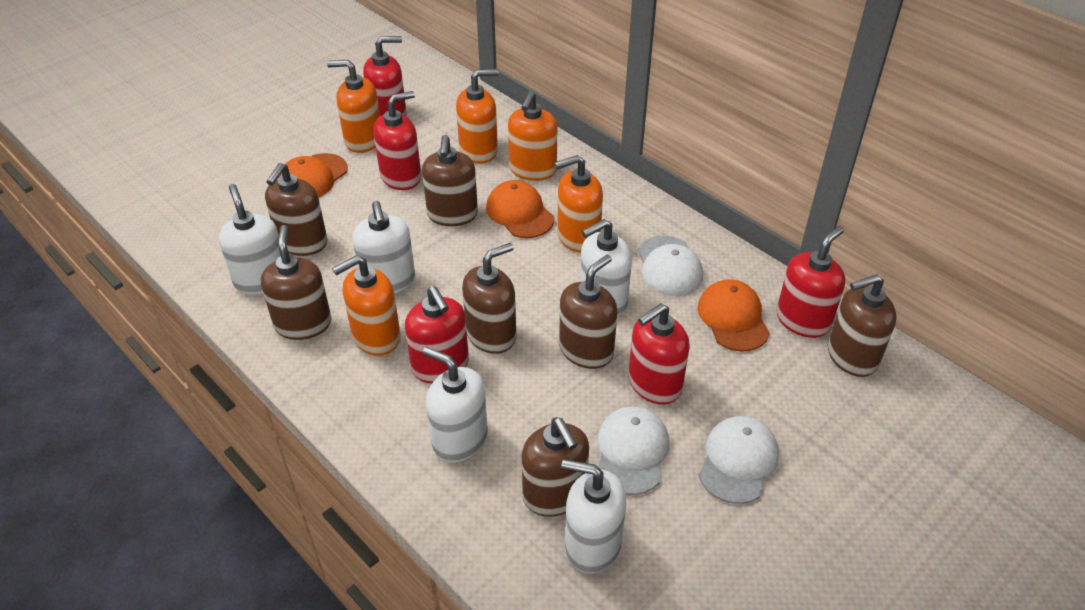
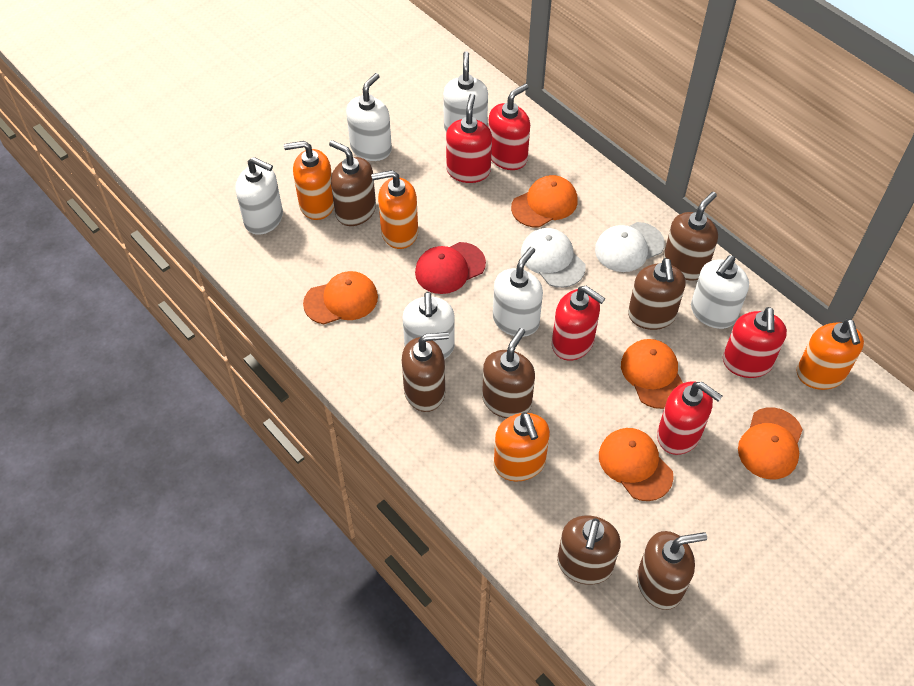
orange cap: 3 -> 5
orange soap dispenser: 5 -> 4
red cap: 0 -> 1
white cap: 3 -> 2
white soap dispenser: 5 -> 6

